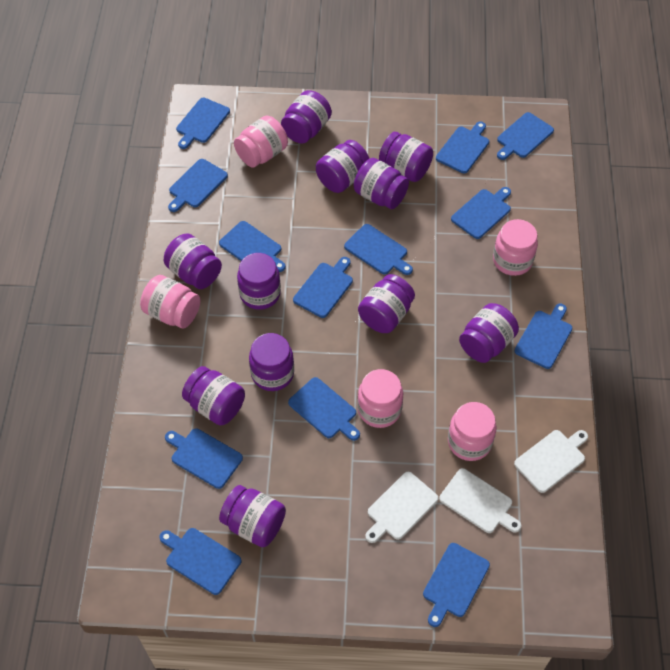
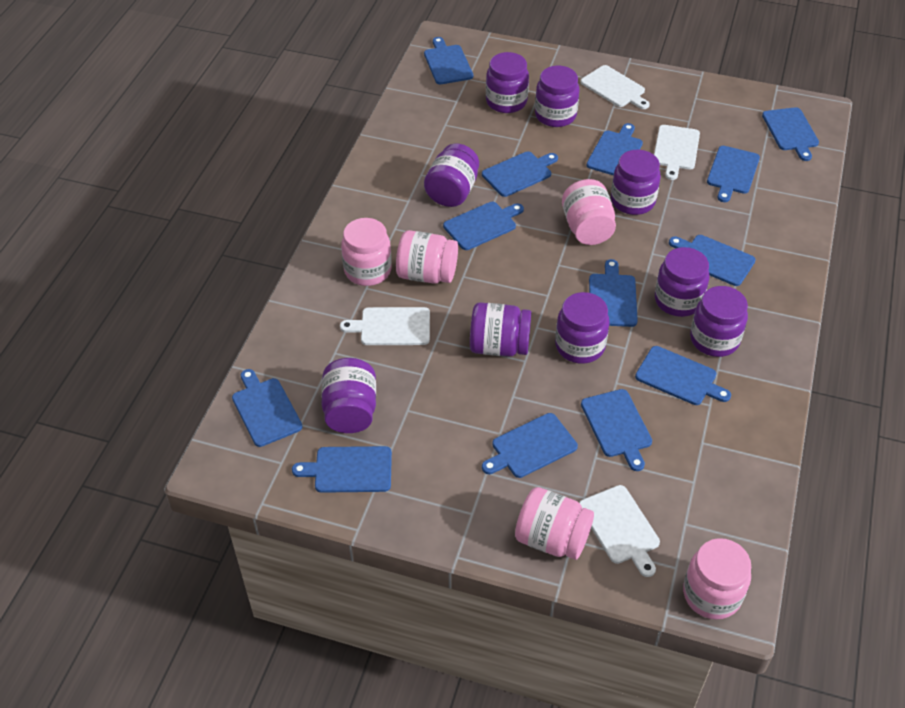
purple jar: 11 -> 9
white cutting board: 3 -> 4

